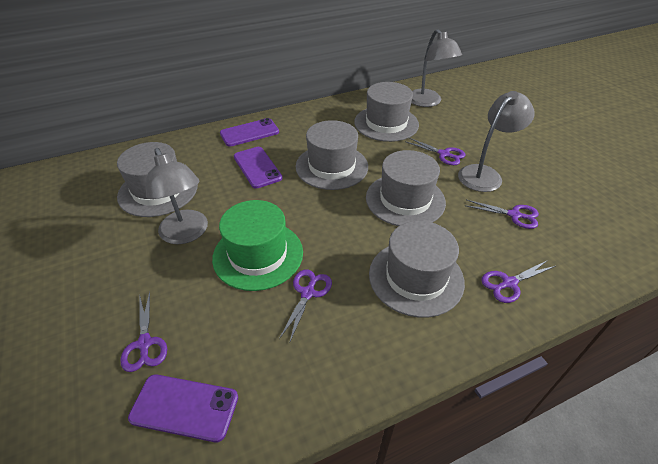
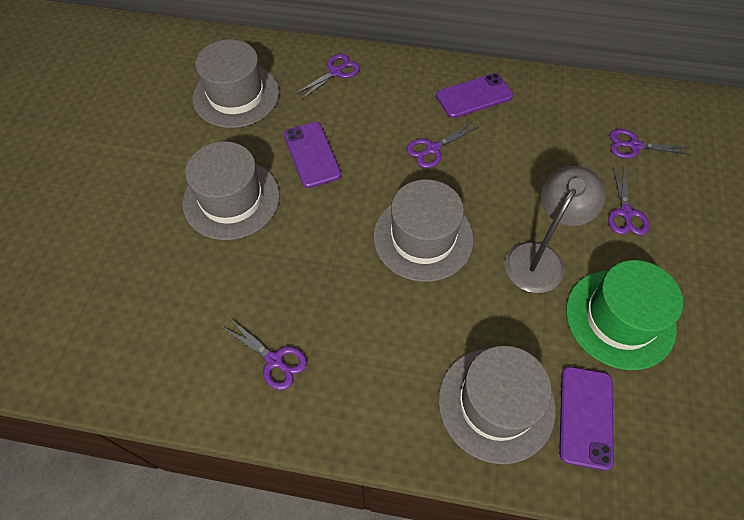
grey hat: 5 -> 4
grey lamp: 3 -> 1

